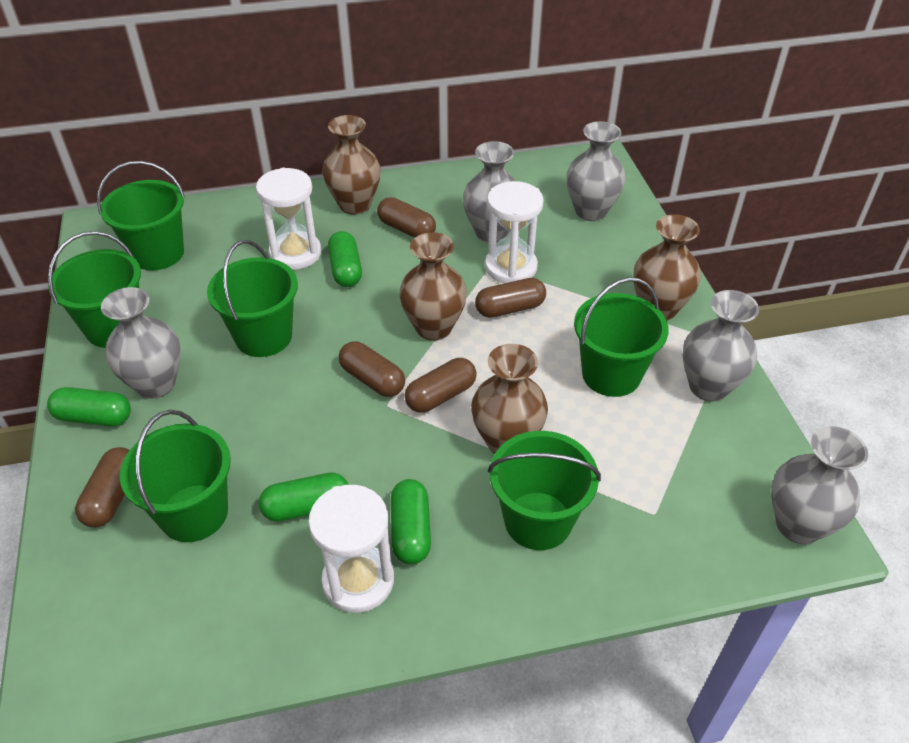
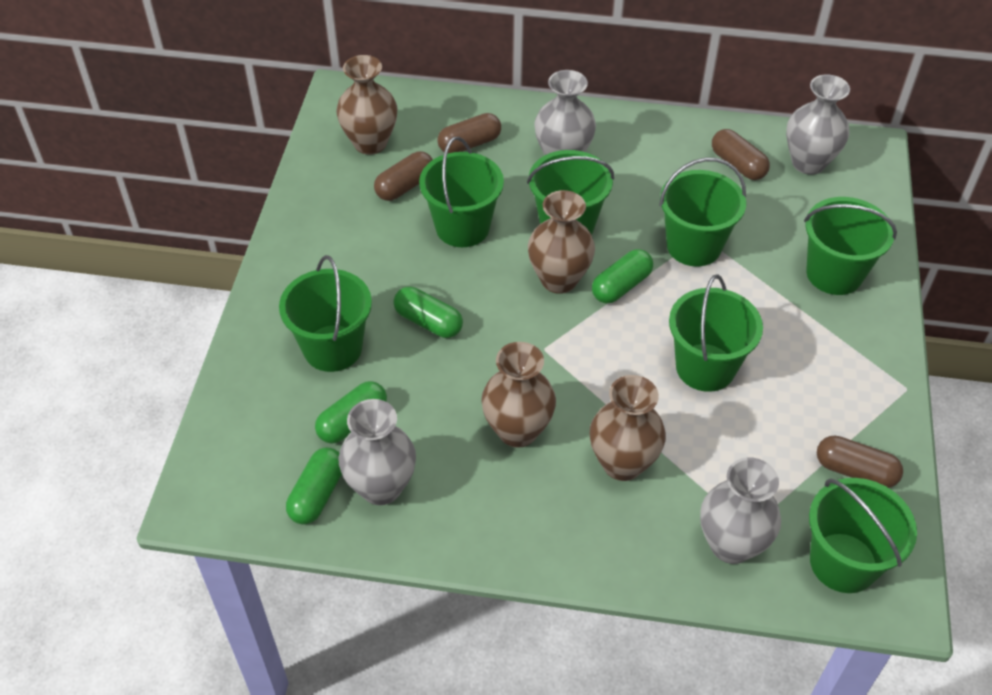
brown capsule: 5 -> 4
green bucket: 6 -> 7
grey vase: 5 -> 4
white hourglass: 3 -> 0

